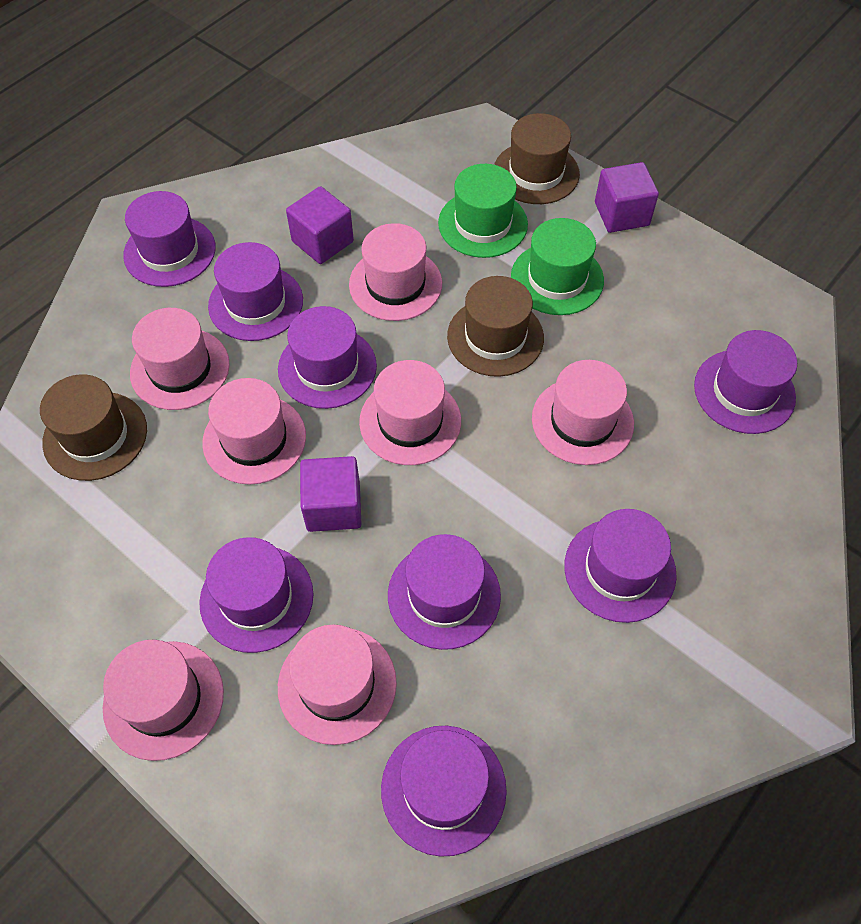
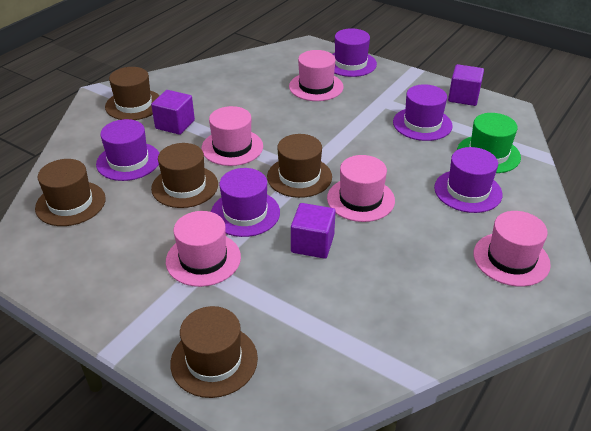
brown hat: 3 -> 5
green hat: 2 -> 1
pink hat: 7 -> 5
purple hat: 8 -> 5

